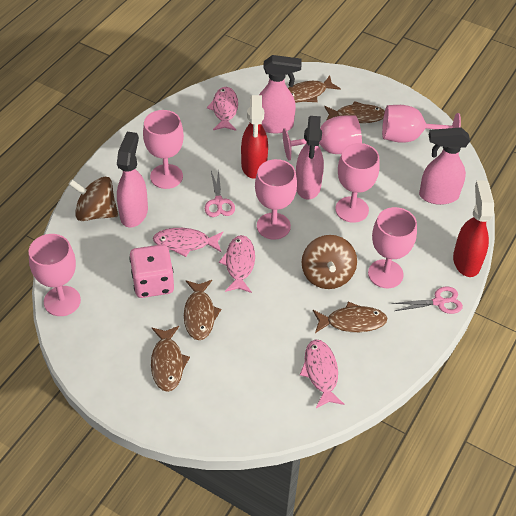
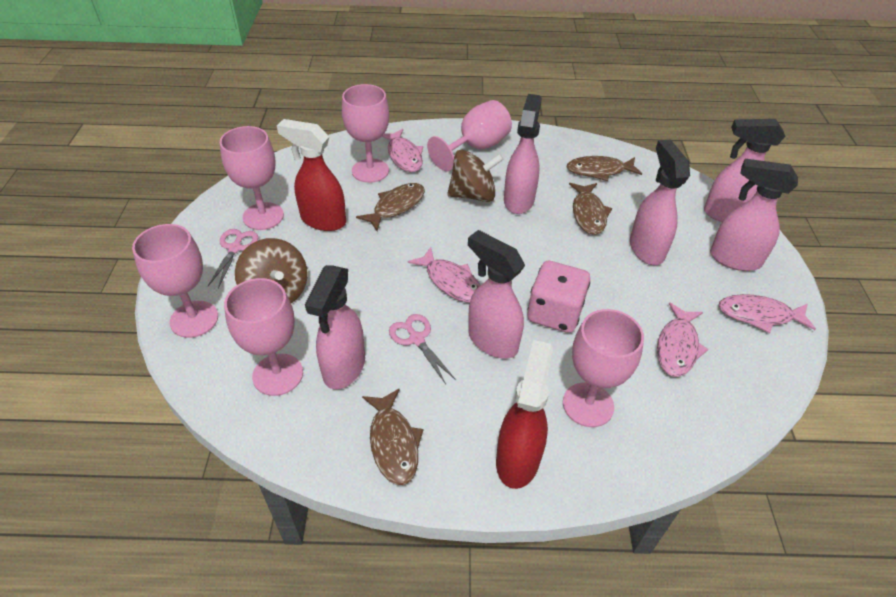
brown fish: 5 -> 4
pink goblet: 7 -> 6
pink spray bottle: 4 -> 6

